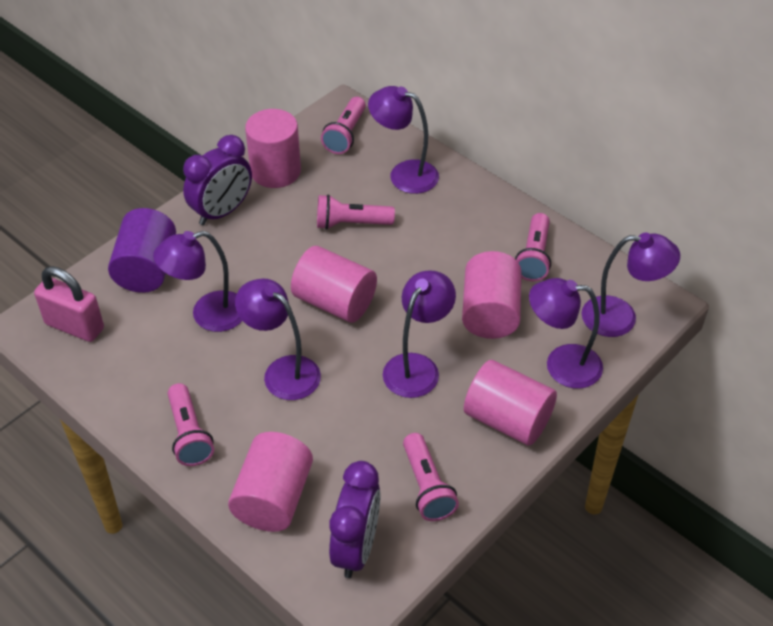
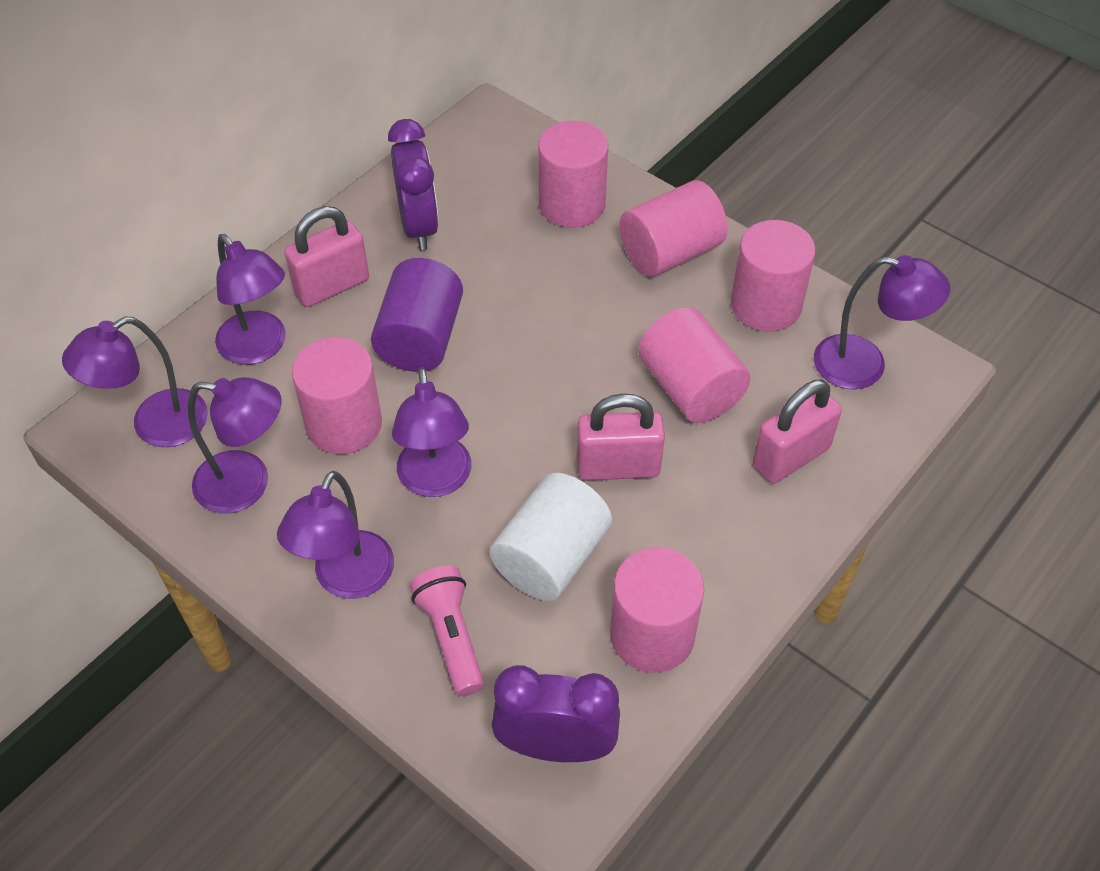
pink cylinder: 5 -> 6
pink flashlight: 5 -> 1
pink padlock: 1 -> 3
white cylinder: 0 -> 1

